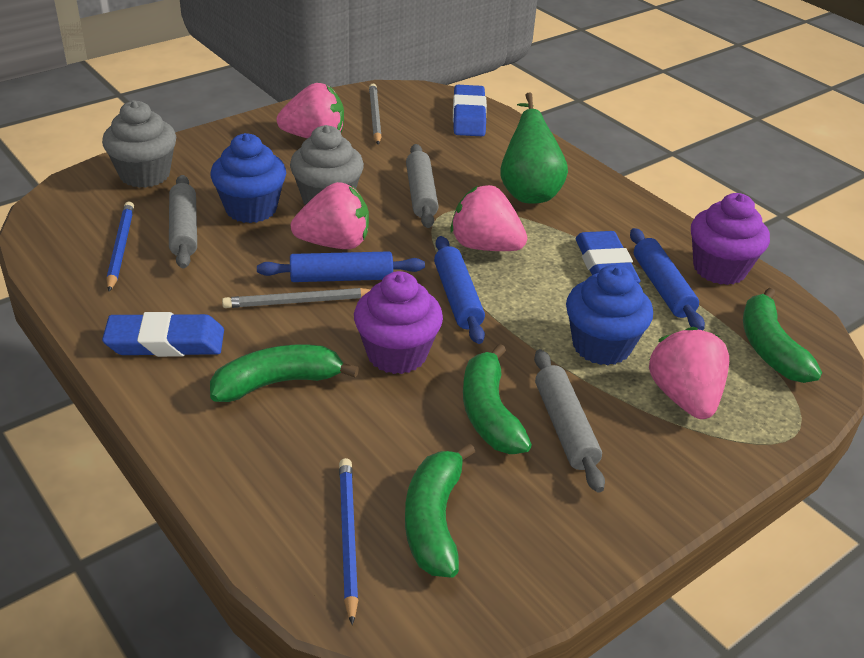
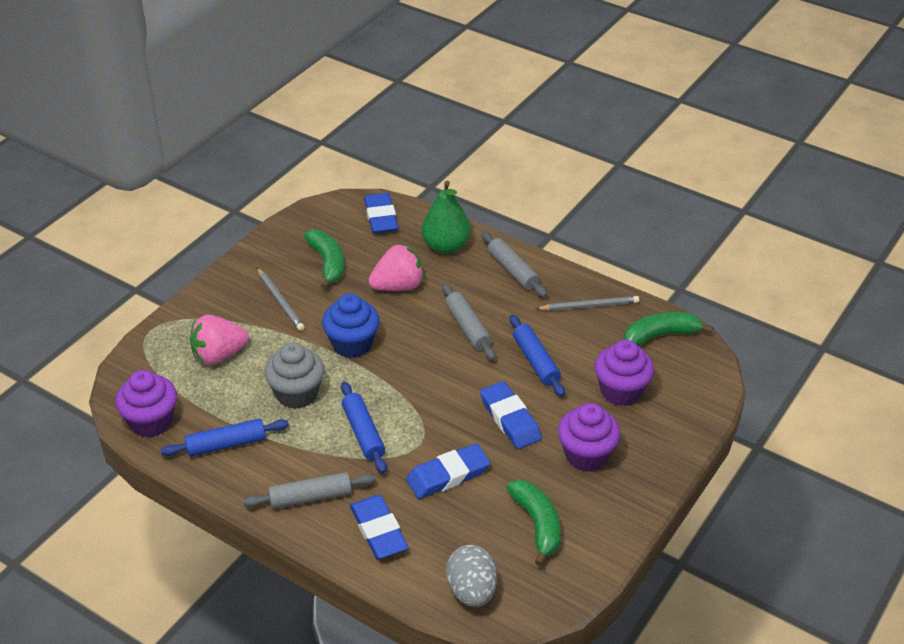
blue cupcake: 2 -> 1
blue eraser: 3 -> 4
blue pencil: 2 -> 0
green banana: 4 -> 3
grey cupcake: 2 -> 1
grey egg: 0 -> 1
pink strawberry: 4 -> 2
purple cupcake: 2 -> 3

